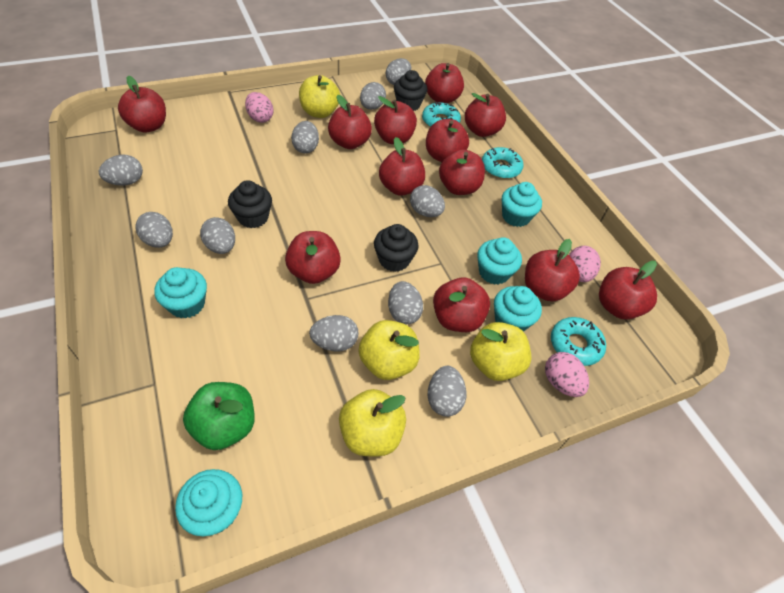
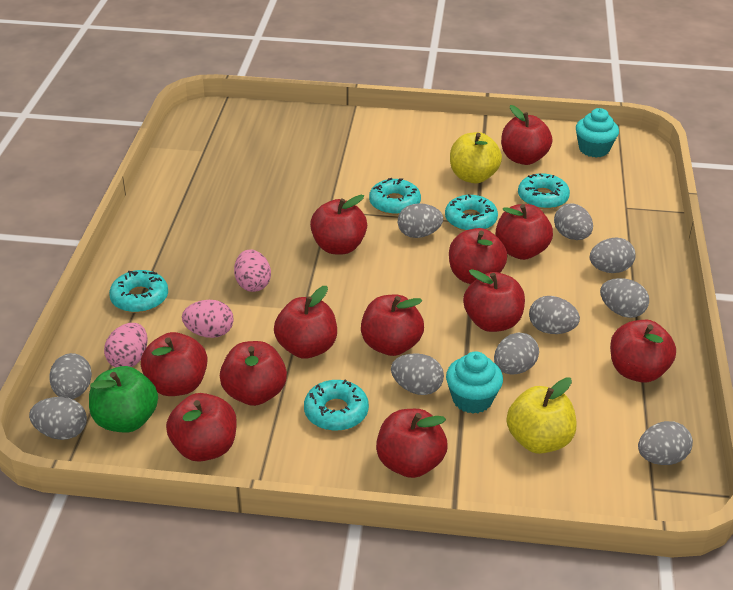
black cupcake: 3 -> 0
turquoise cupcake: 5 -> 2
turquoise donut: 3 -> 5
yellow apple: 4 -> 2

